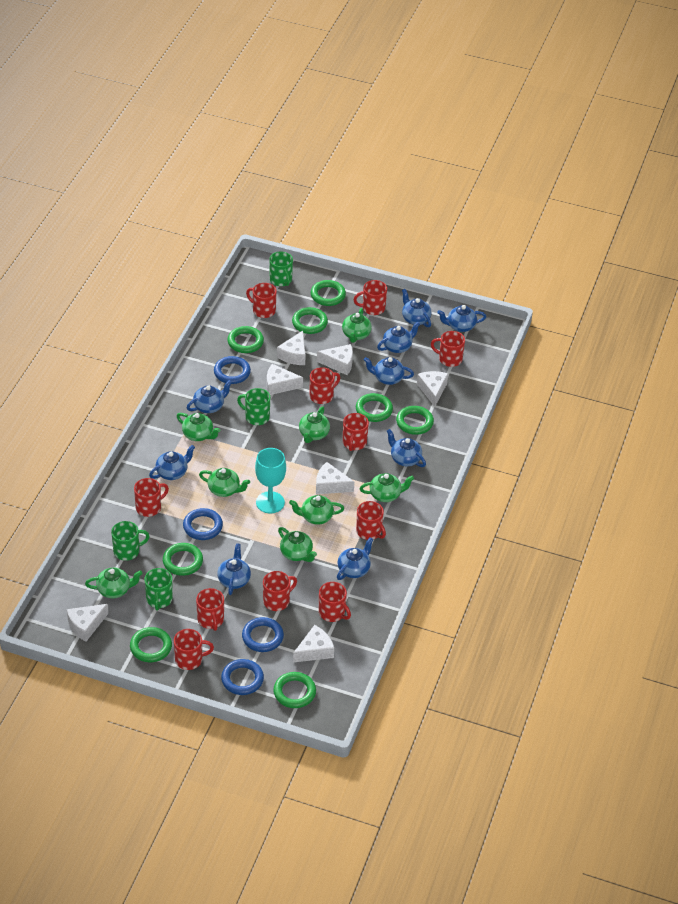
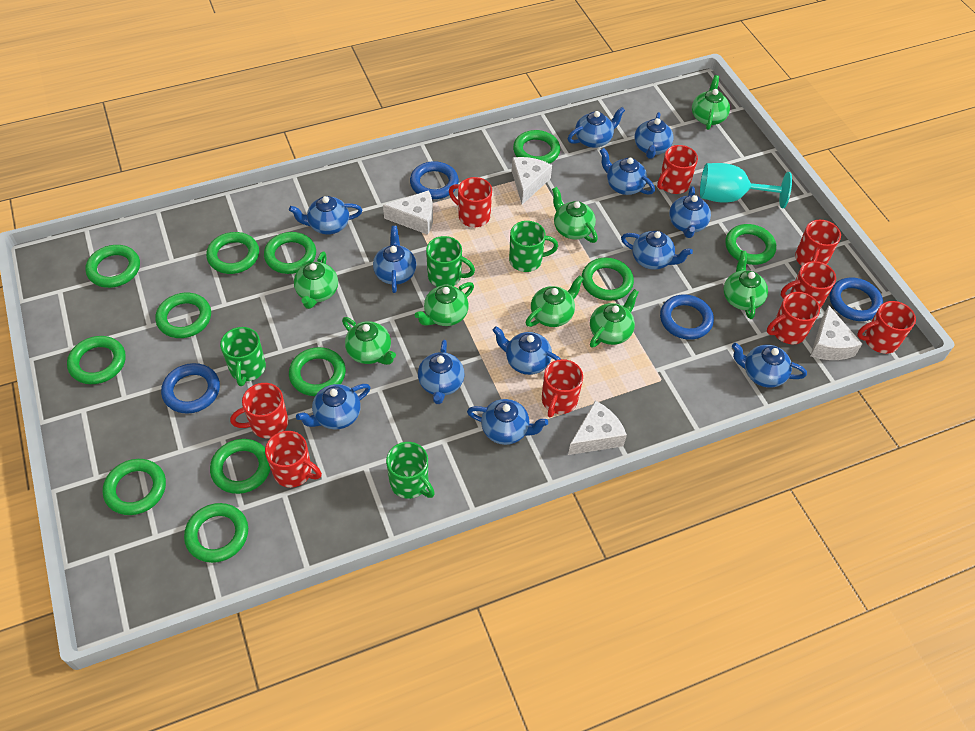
blue teapot: 9 -> 12
green ring: 8 -> 12
red mug: 11 -> 9
white cheese: 7 -> 4

